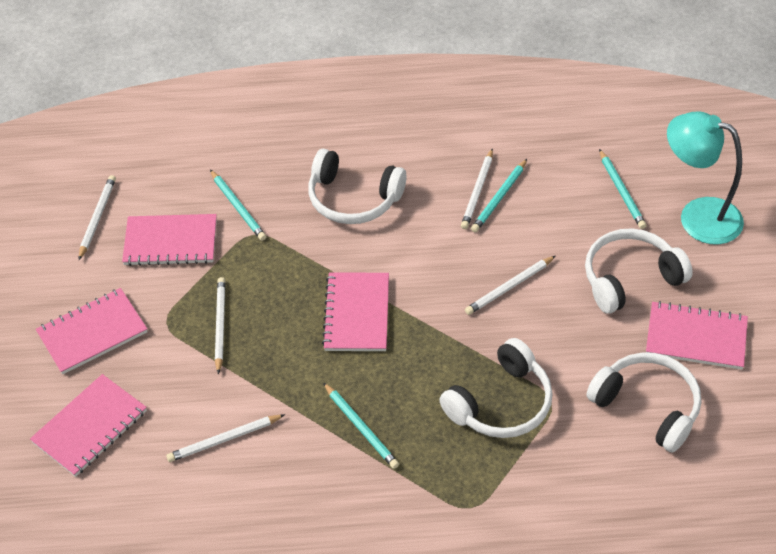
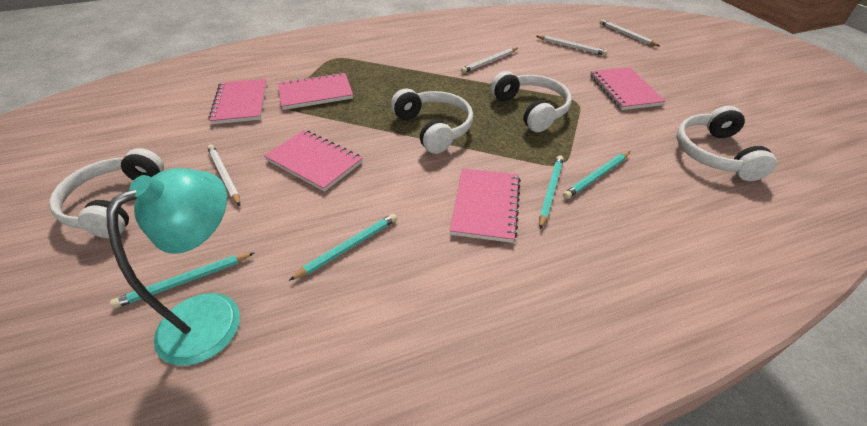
white pencil: 5 -> 4

